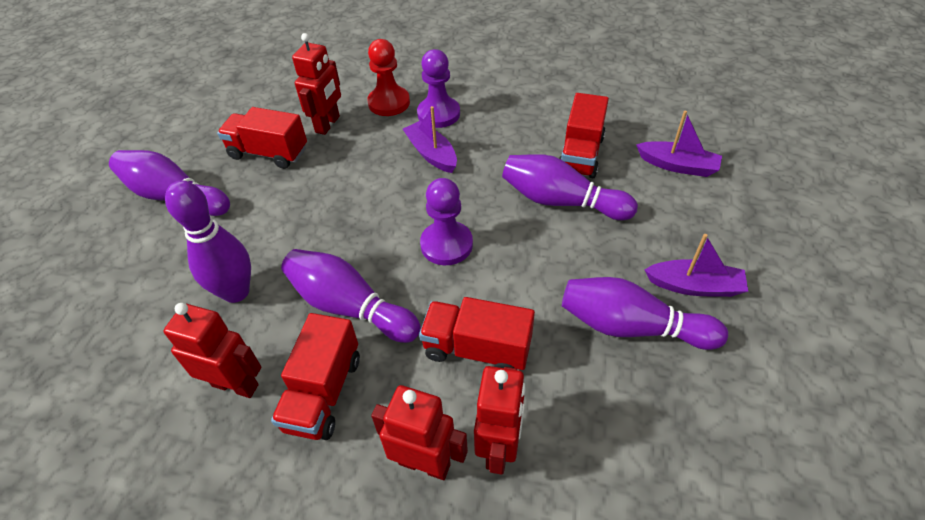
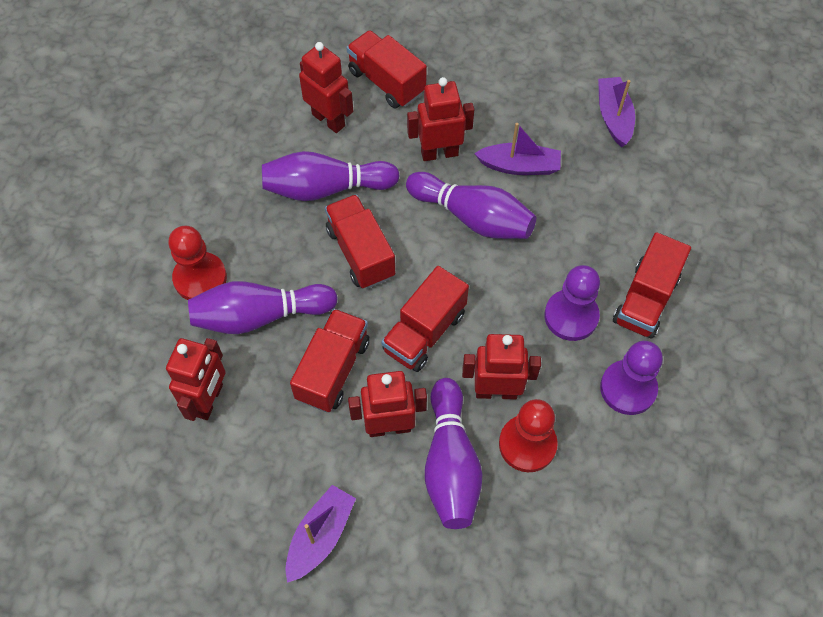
purple bowling pin: 5 -> 4
red pawn: 1 -> 2
red robot: 4 -> 5
red truck: 4 -> 5

